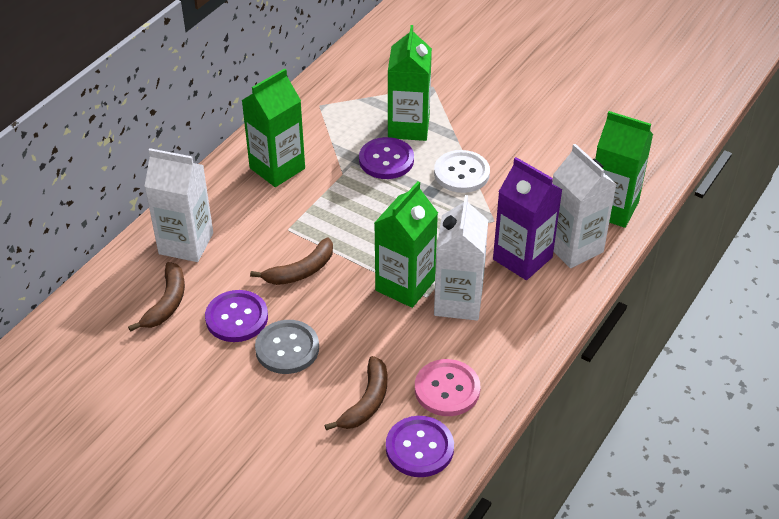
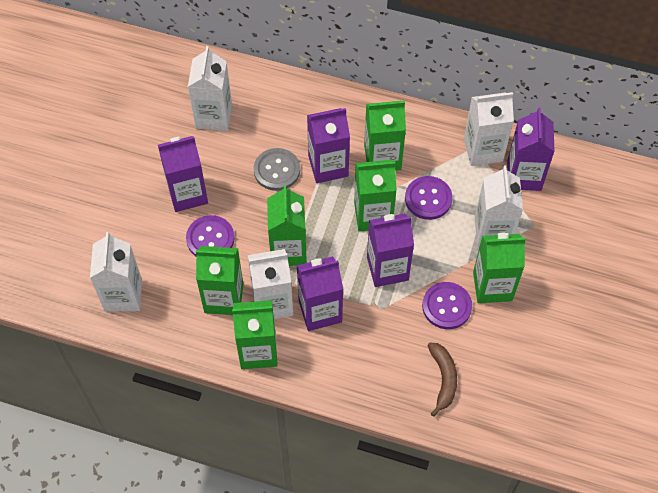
brown banana: 3 -> 1
green carton: 4 -> 6
pink button: 1 -> 0
purple carton: 1 -> 5
white button: 1 -> 0
white carton: 3 -> 5

